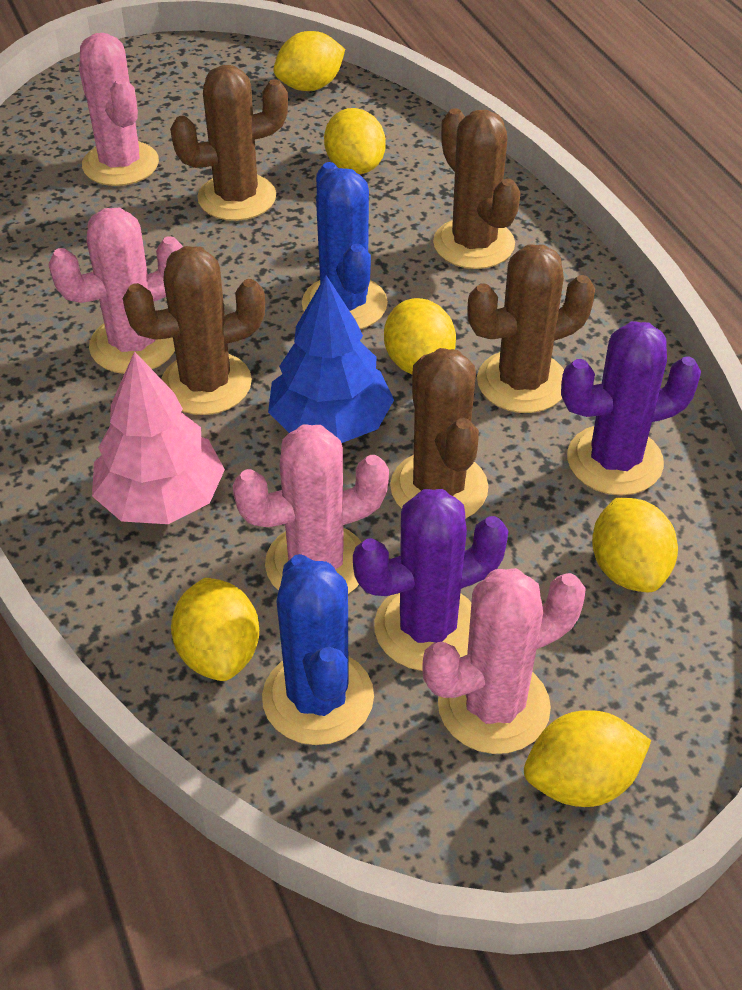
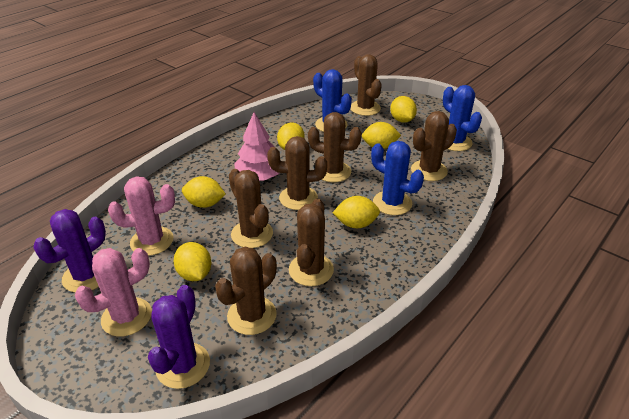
blue cactus: 2 -> 3
blue tree: 1 -> 0
brown cactus: 5 -> 7
pink cactus: 4 -> 2

